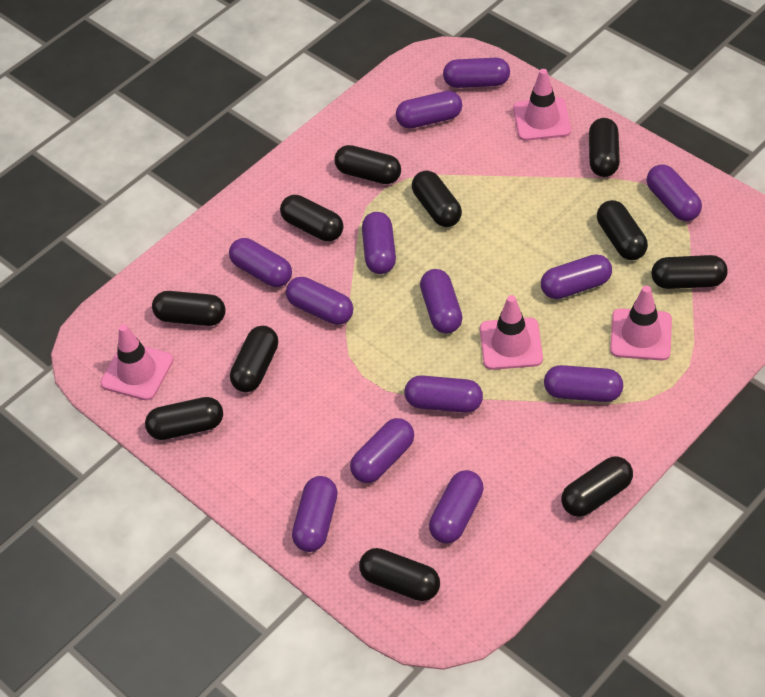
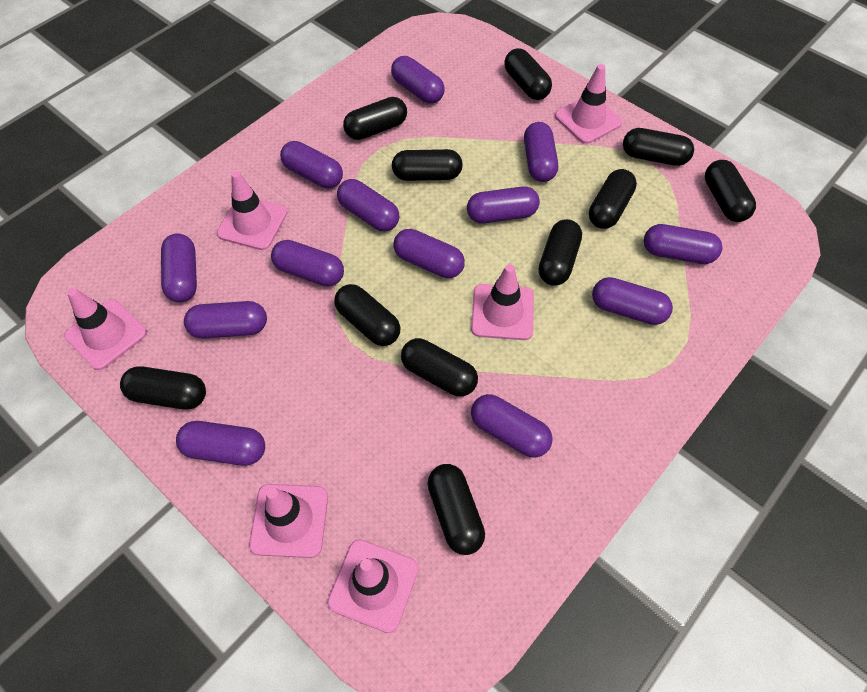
pink traffic cone: 4 -> 6

